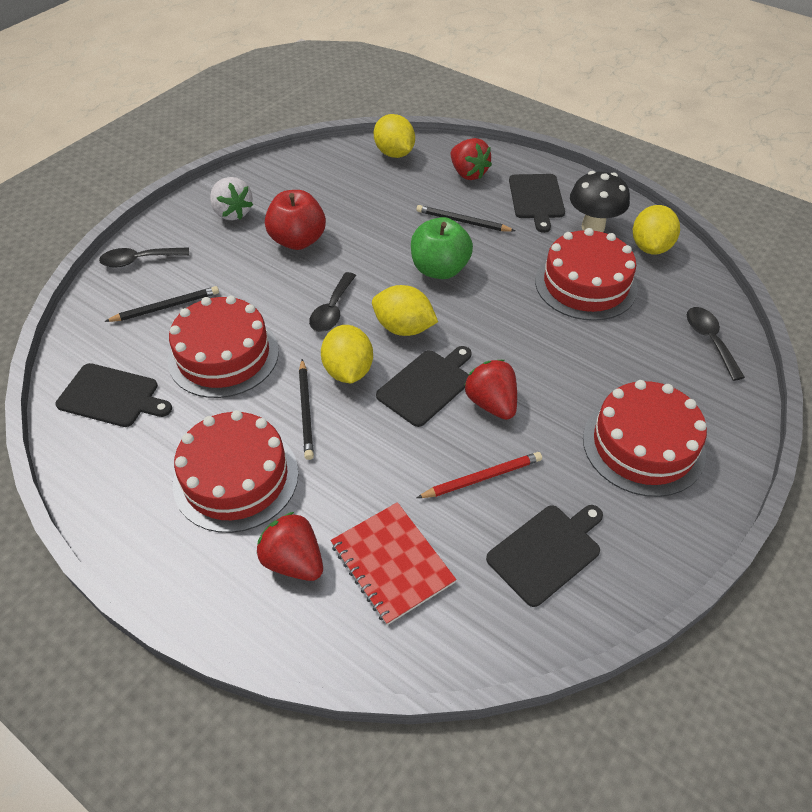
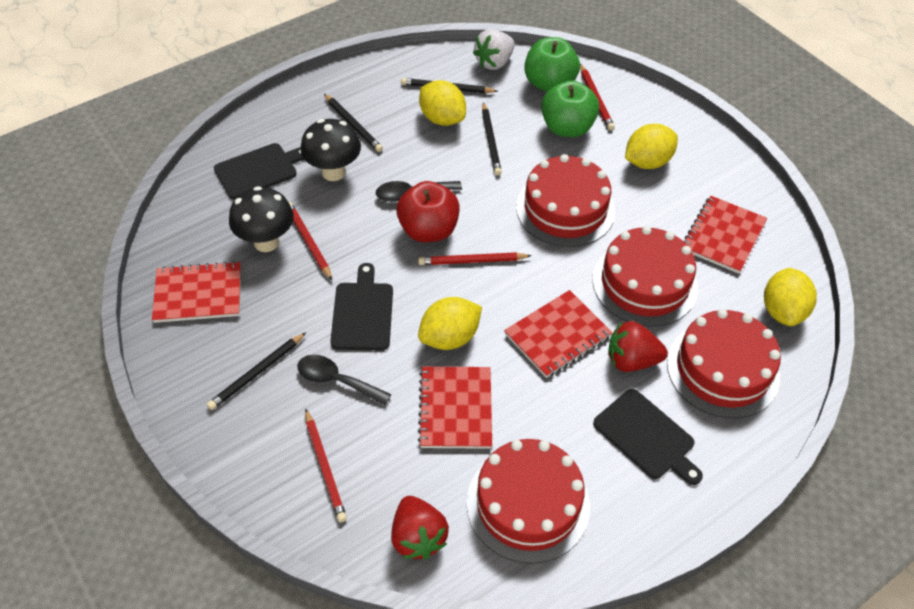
black cutting board: 4 -> 3
black mushroom: 1 -> 2
black pencil: 3 -> 4
black spoon: 3 -> 2
green apple: 1 -> 2
red notebook: 1 -> 4
red pencil: 1 -> 4
red strawberry: 3 -> 2

